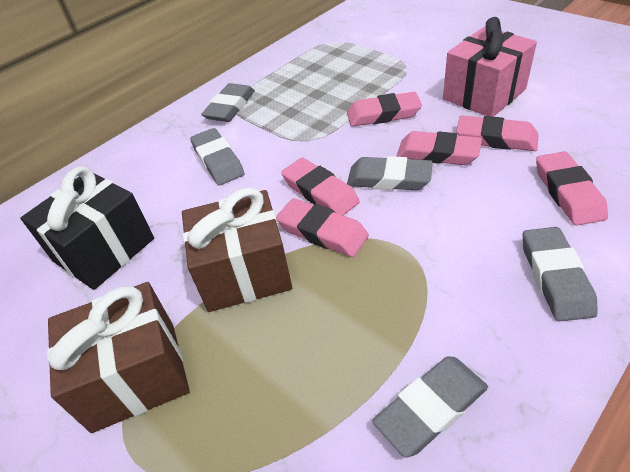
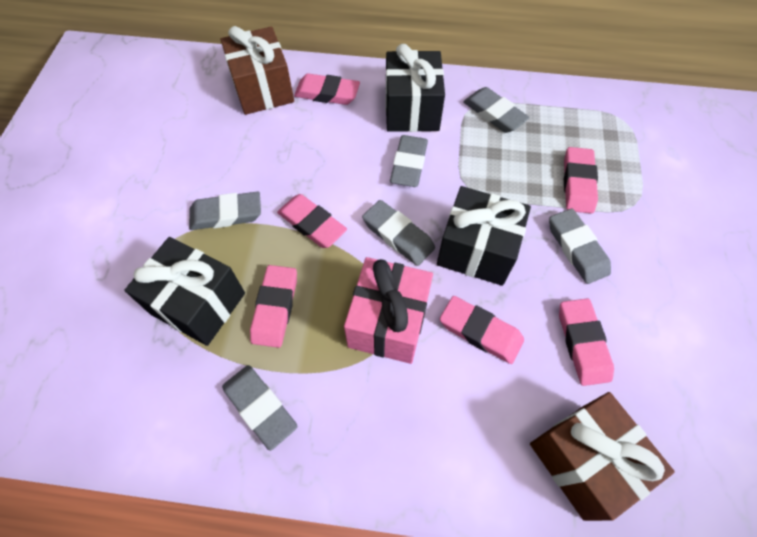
black gift: 1 -> 3
grey eraser: 5 -> 6

